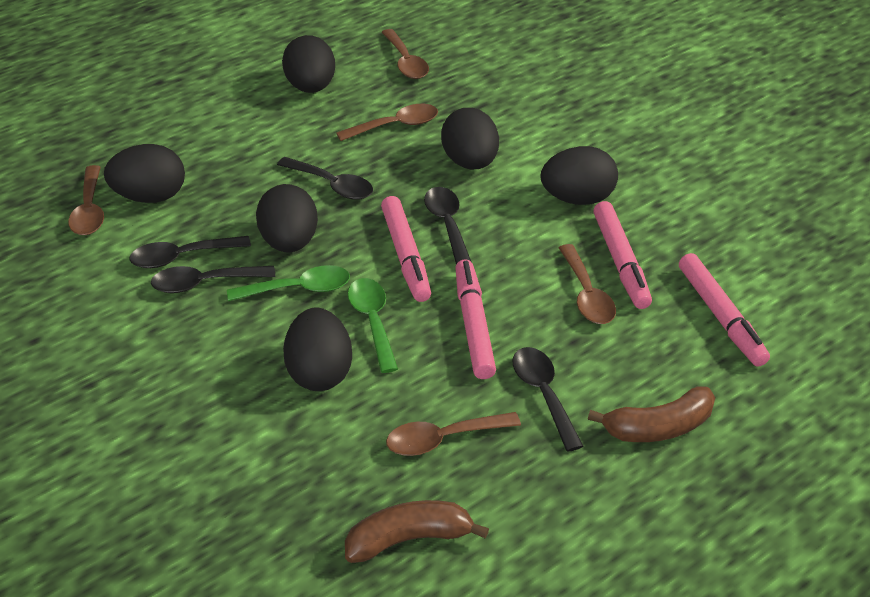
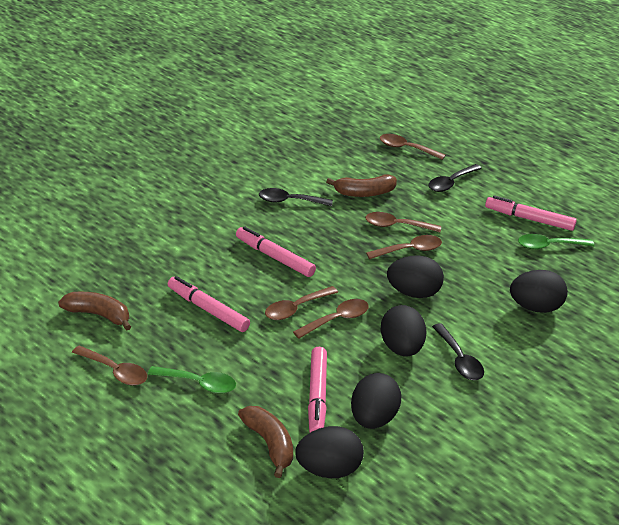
black egg: 6 -> 5
black spoon: 5 -> 3
brown banana: 2 -> 3
brown spoon: 5 -> 6

